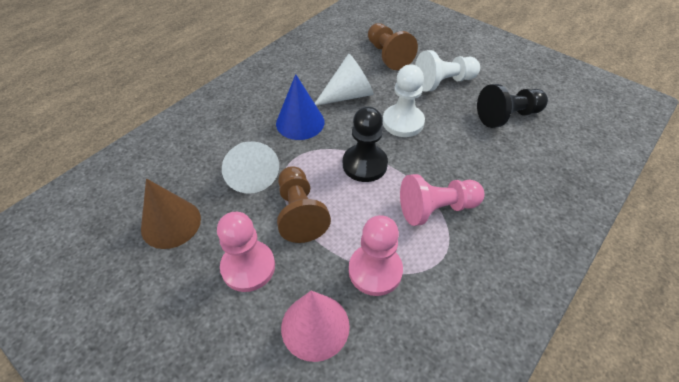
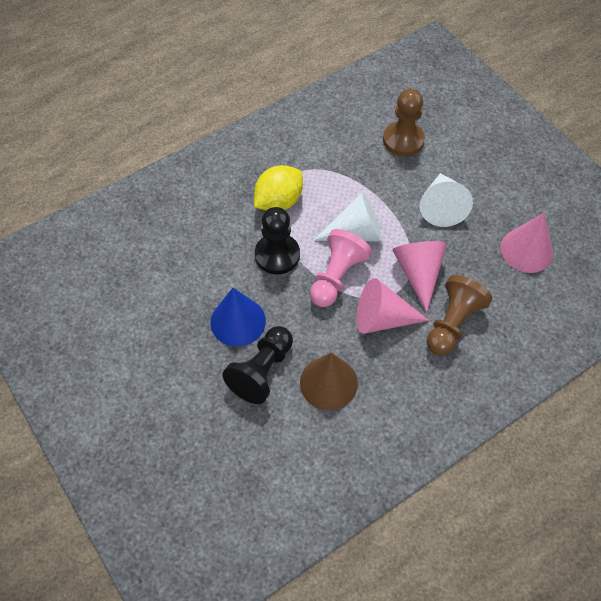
pink cone: 1 -> 3
pink pawn: 3 -> 1
white pawn: 2 -> 0
yellow lemon: 0 -> 1

